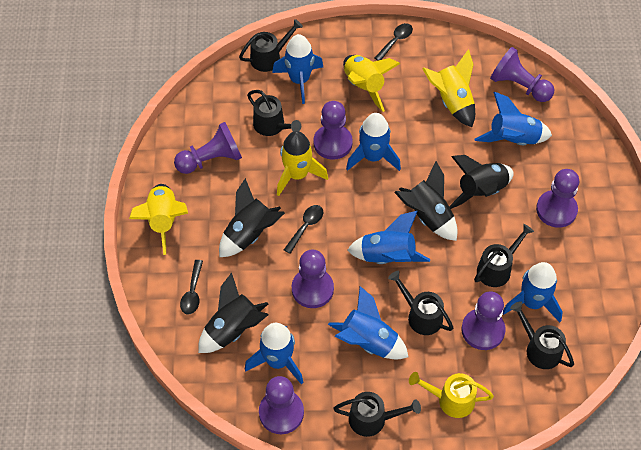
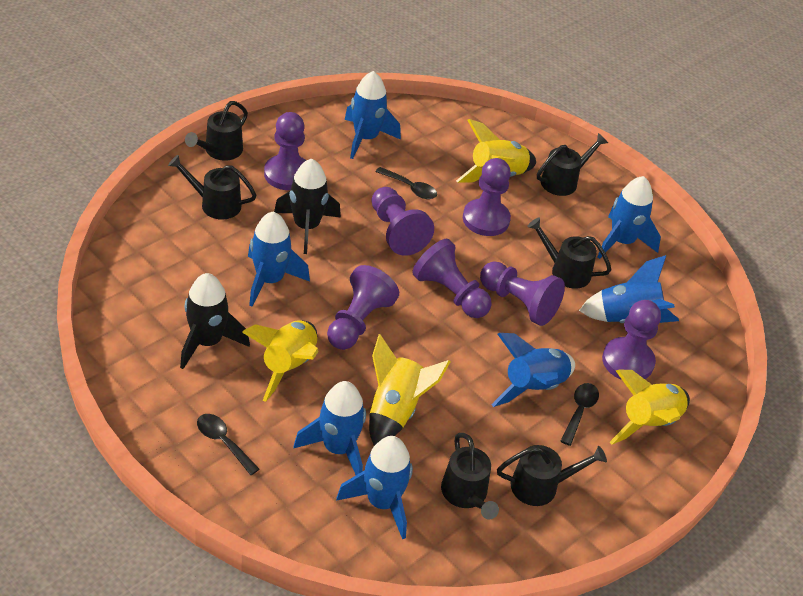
black rocket: 4 -> 2
yellow watering can: 1 -> 0

